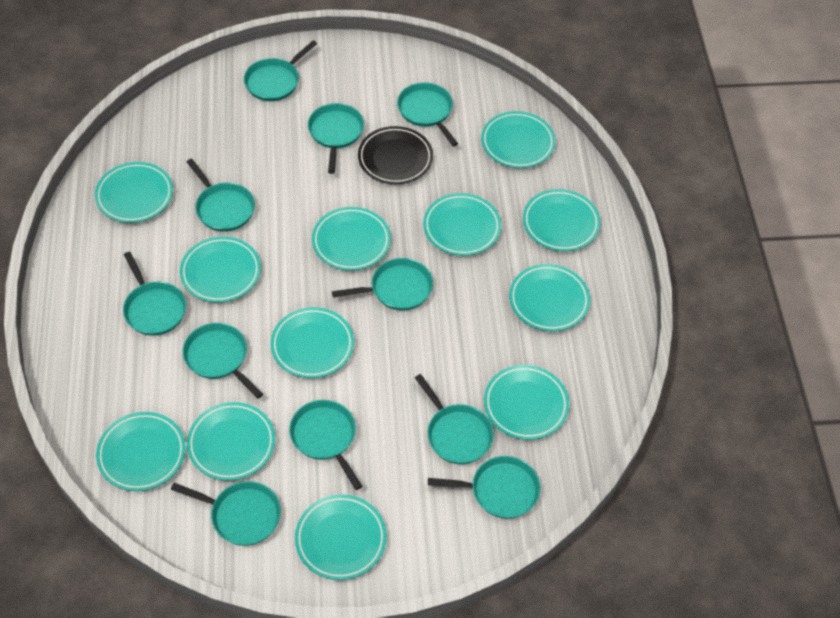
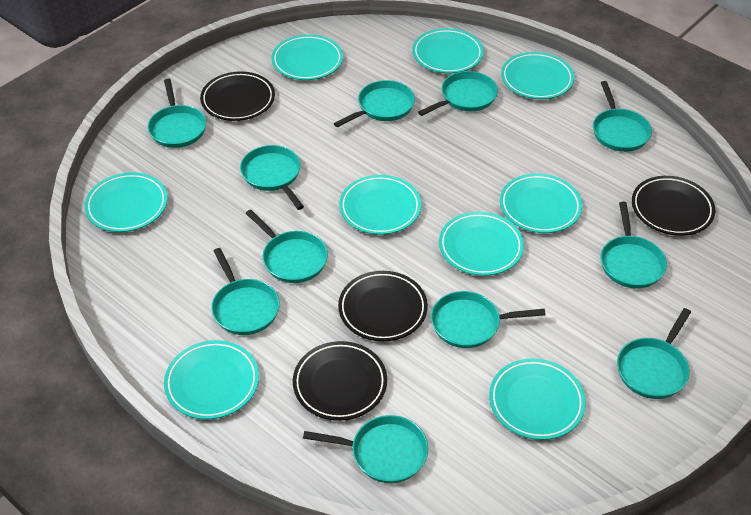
black plate: 1 -> 4
turquoise plate: 12 -> 9

